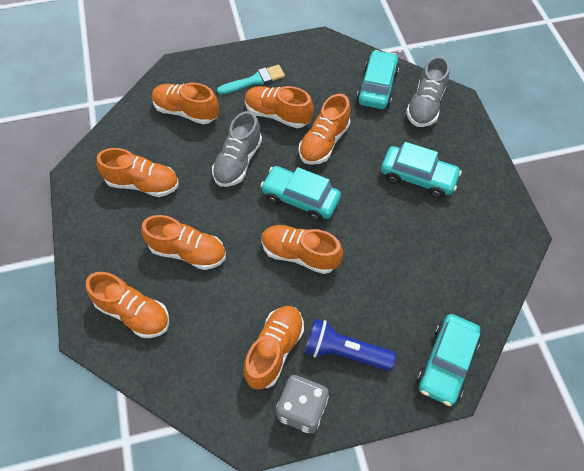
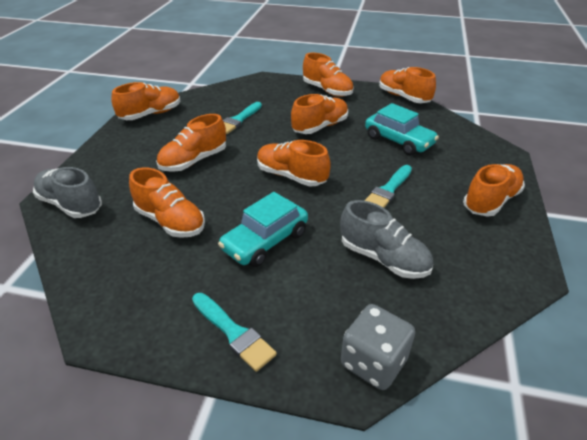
blue flashlight: 1 -> 0
turquoise brush: 1 -> 3
turquoise car: 4 -> 2

